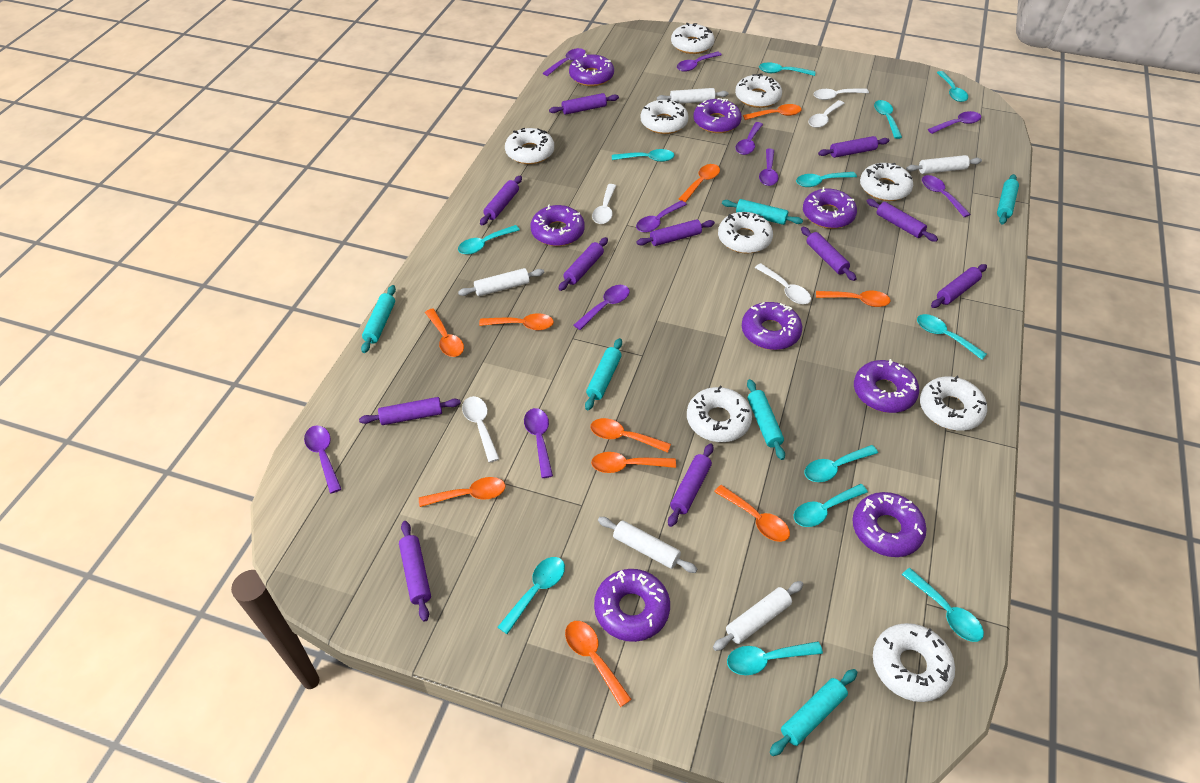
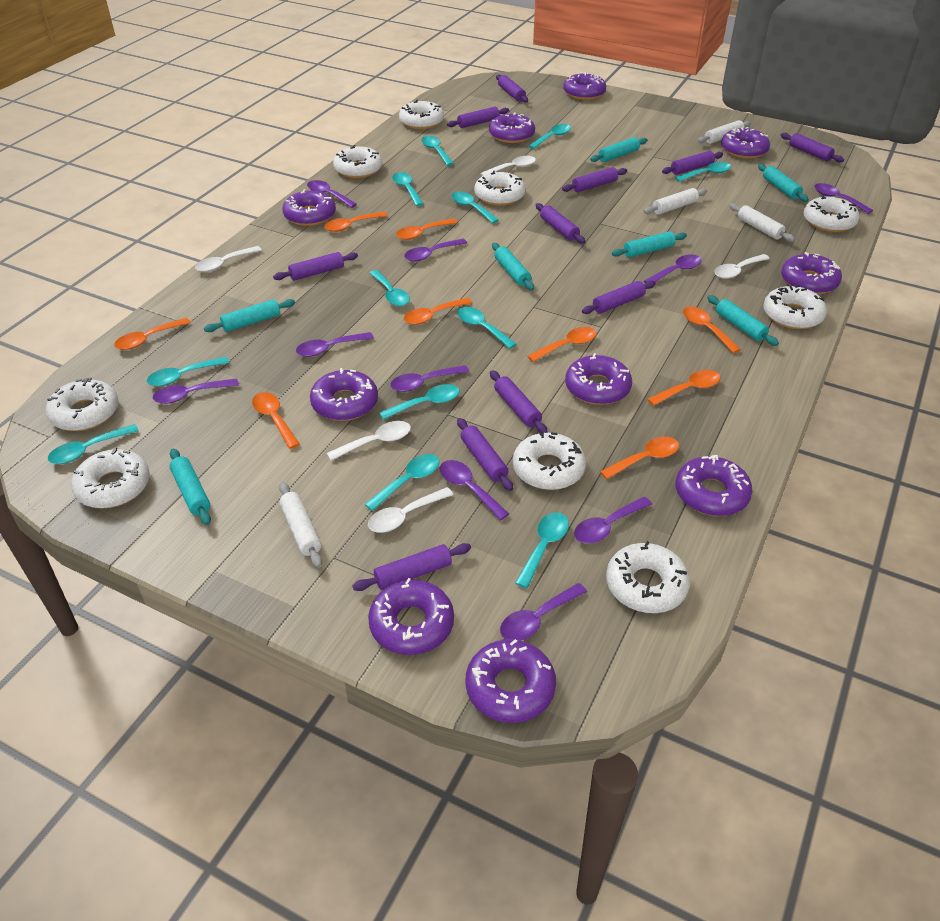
orange spoon: 10 -> 9
purple donut: 8 -> 10
turquoise rolling pin: 6 -> 7
white rolling pin: 5 -> 4

